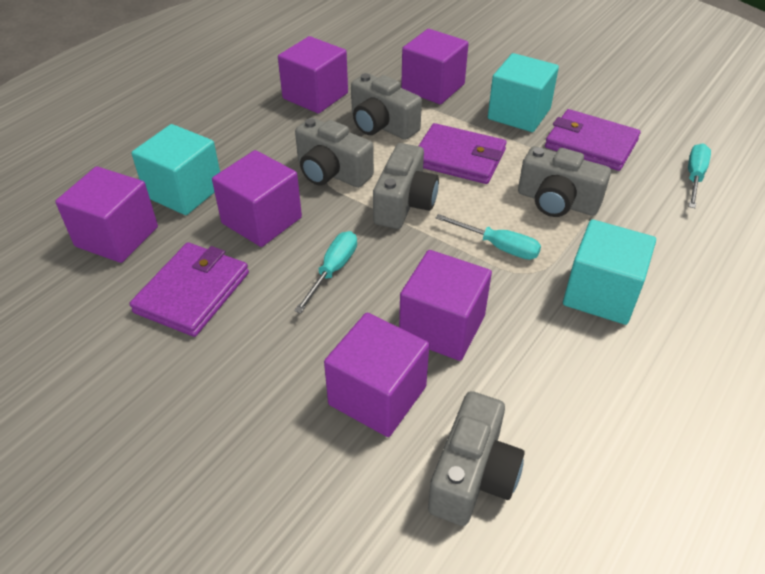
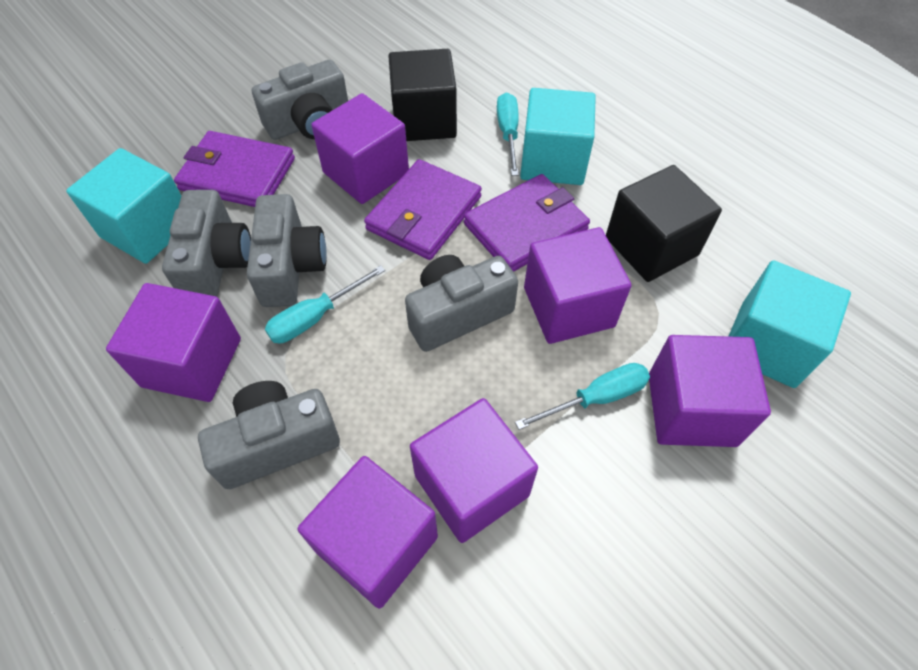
black cube: 0 -> 2

